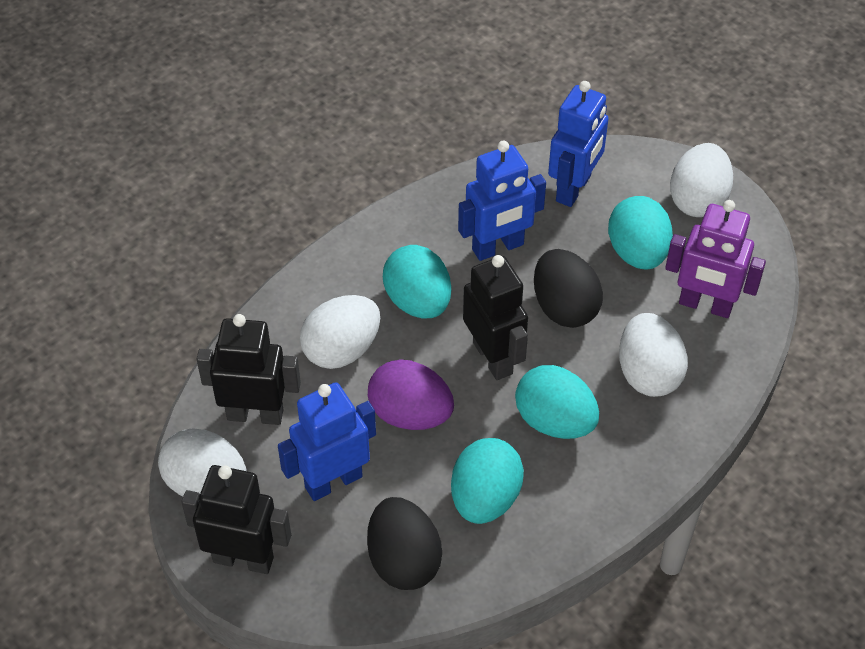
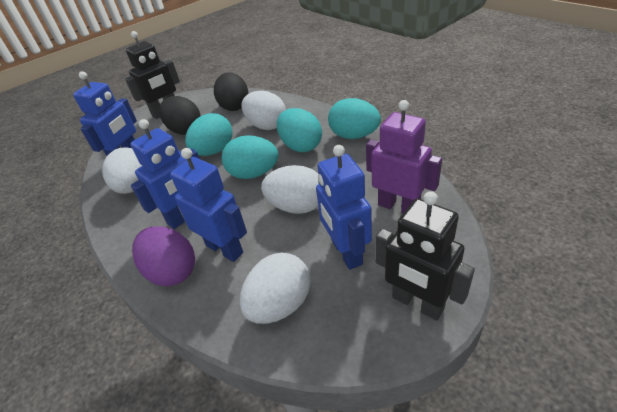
black robot: 3 -> 2
blue robot: 3 -> 4

